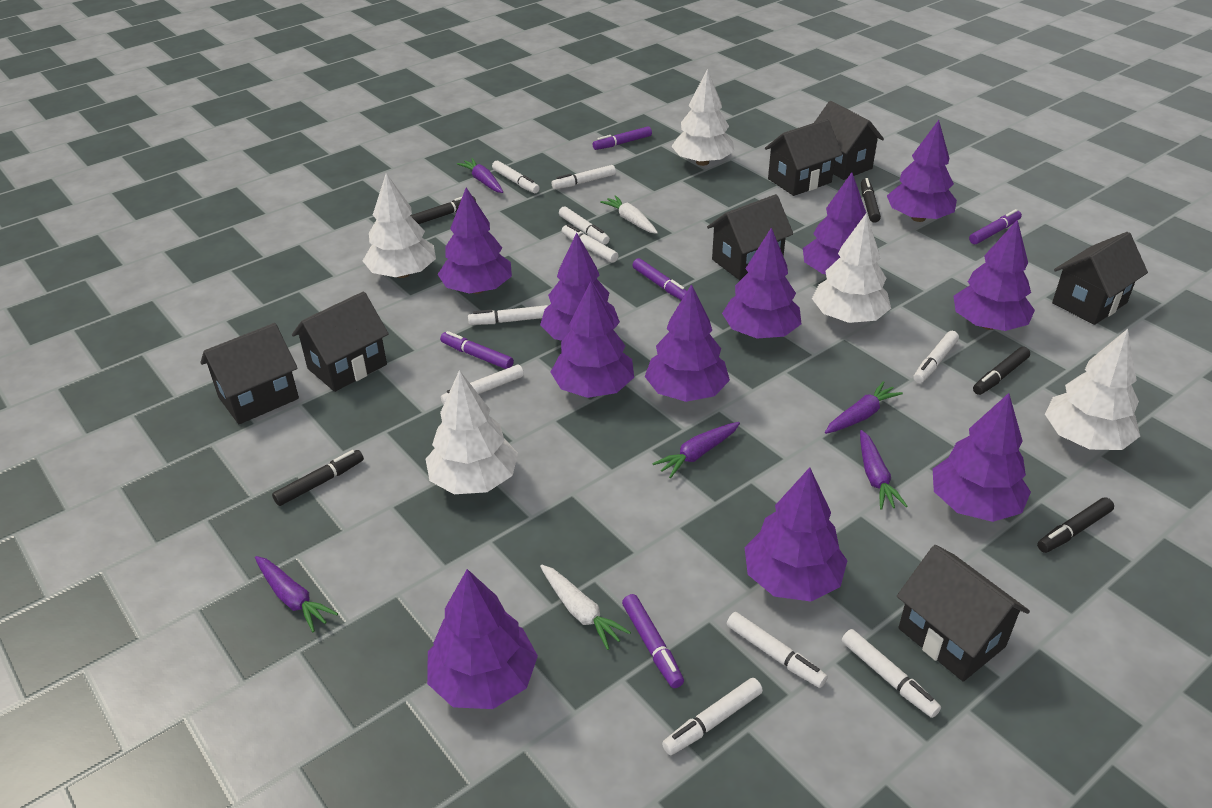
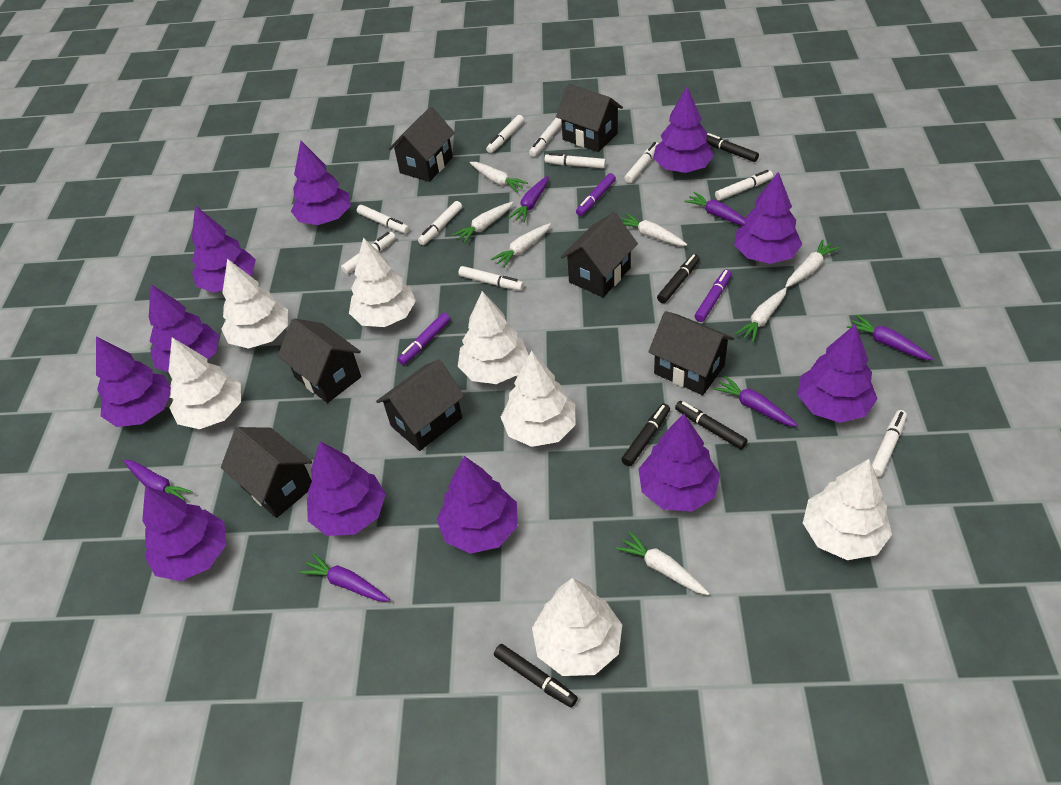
purple carrot: 5 -> 6
purple marker: 5 -> 3
white carrot: 2 -> 7
white tree: 5 -> 7

